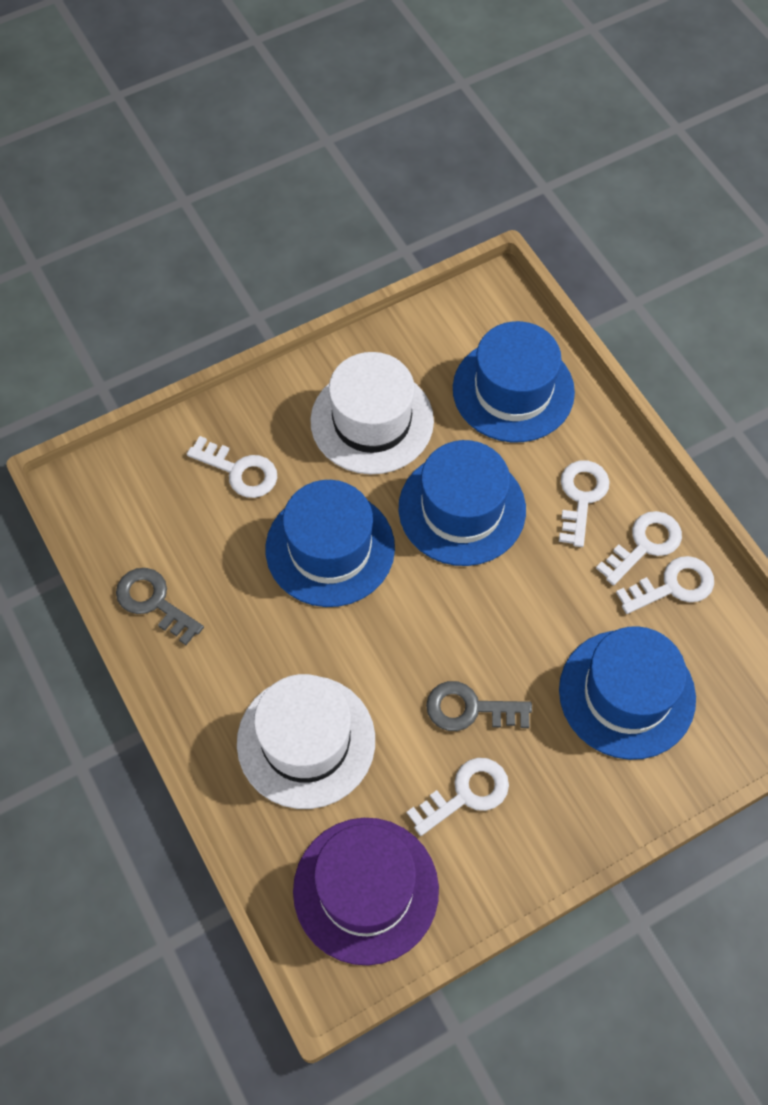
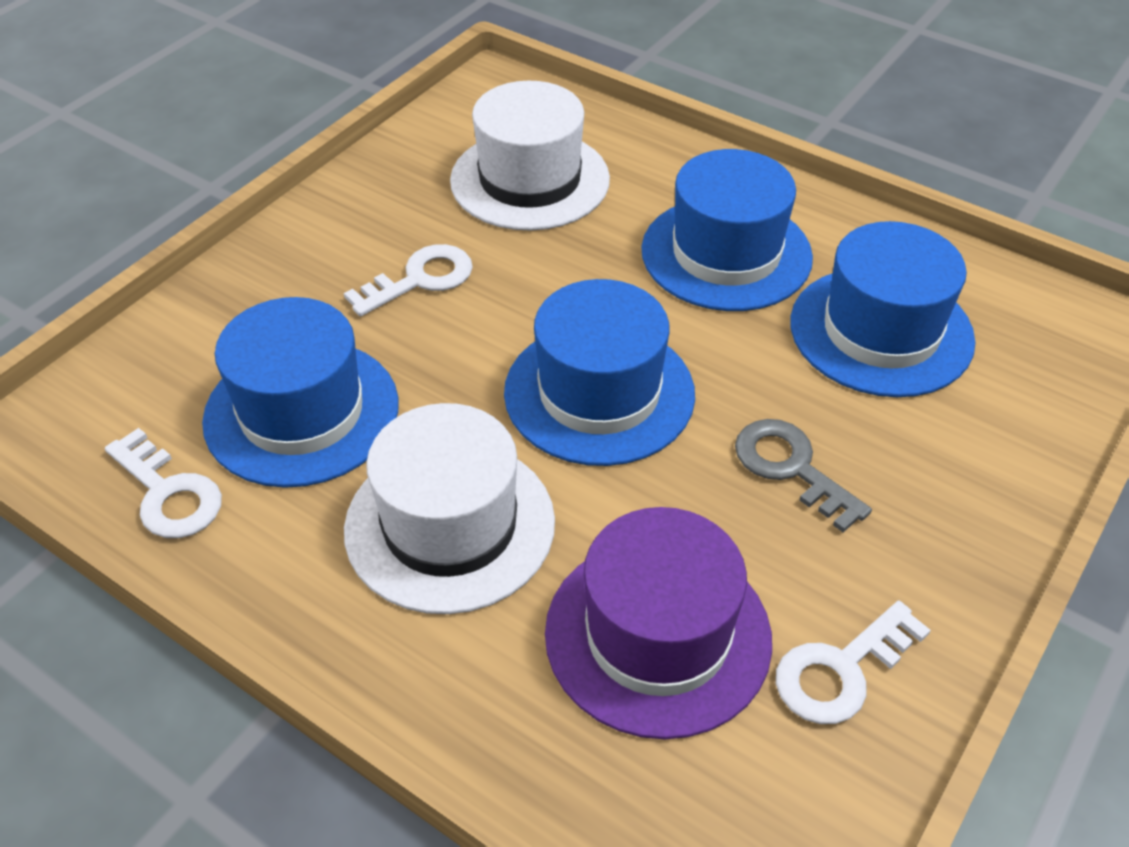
grey key: 2 -> 1
white key: 5 -> 3

